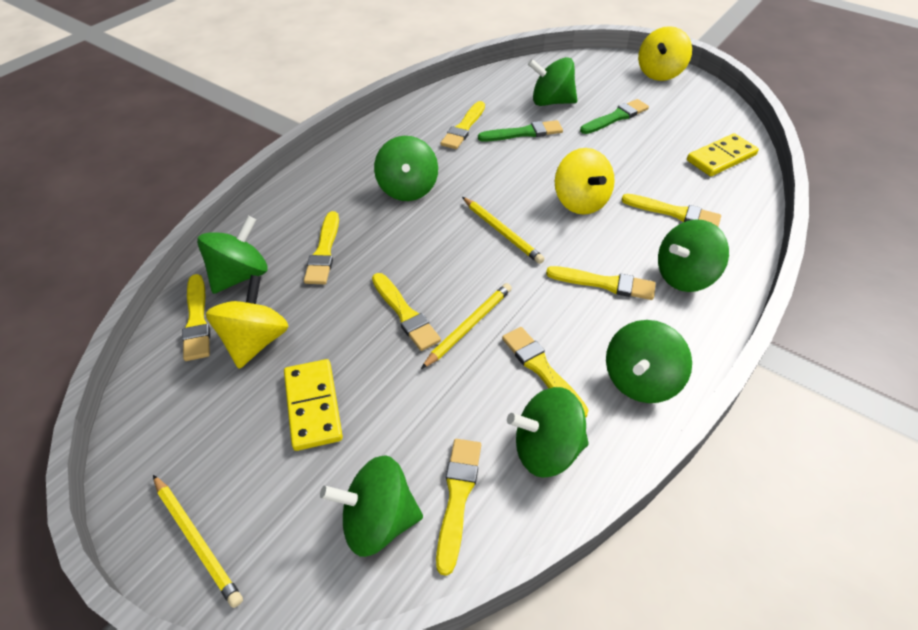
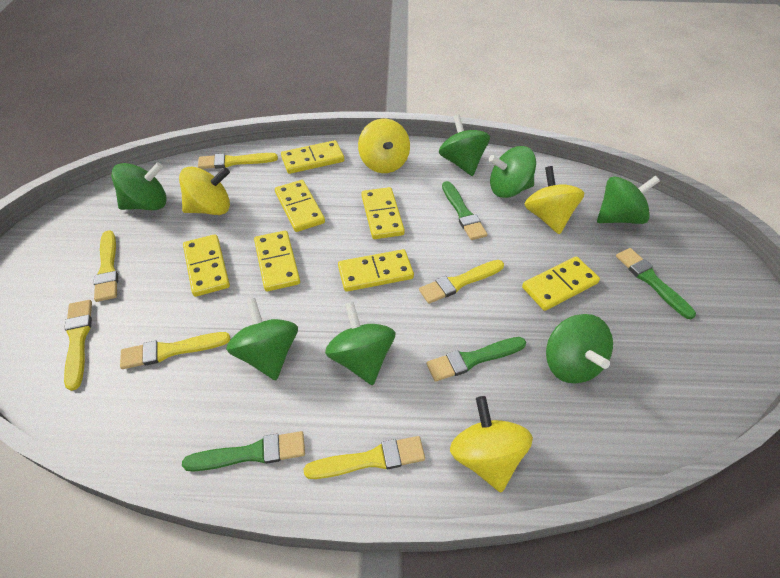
green brush: 2 -> 4
yellow brush: 8 -> 6
yellow domino: 2 -> 7
yellow pencil: 3 -> 0
yellow spinning top: 3 -> 4

